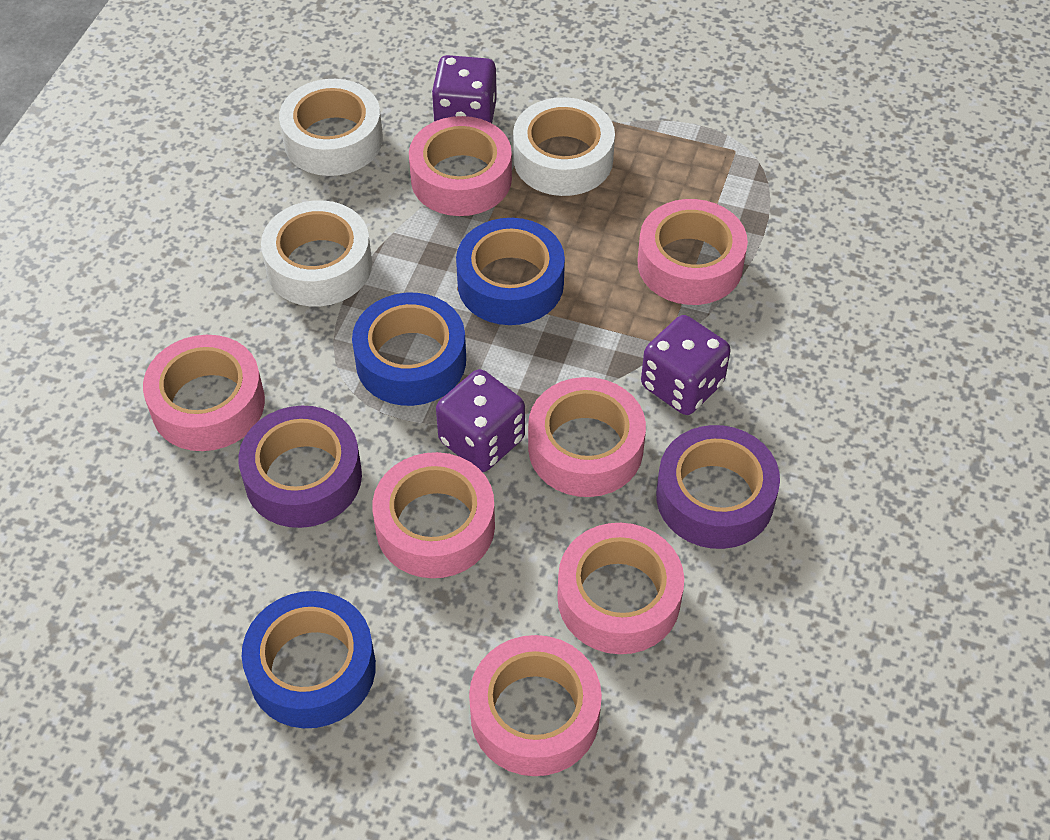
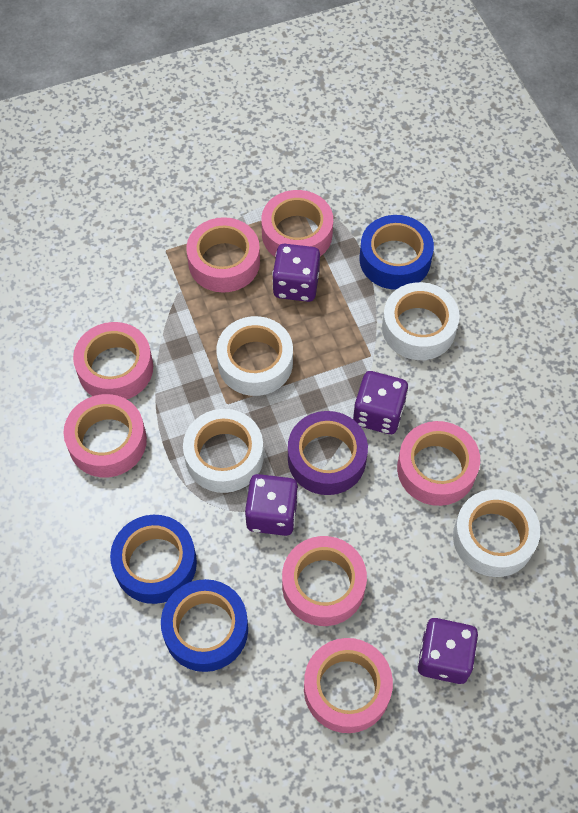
purple dice: 3 -> 4
purple tape: 2 -> 1
white tape: 3 -> 4

